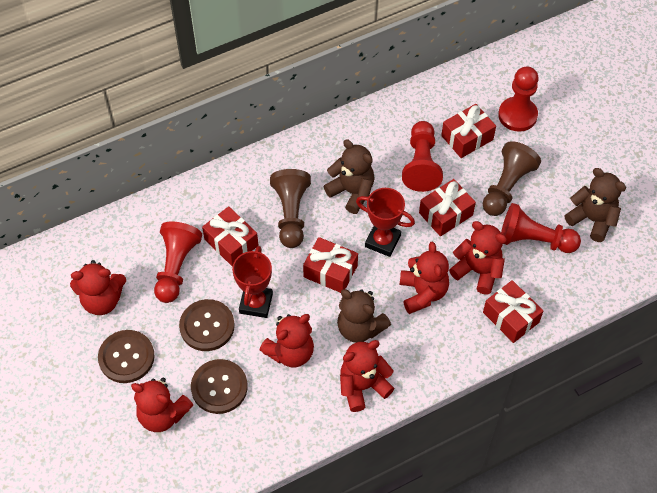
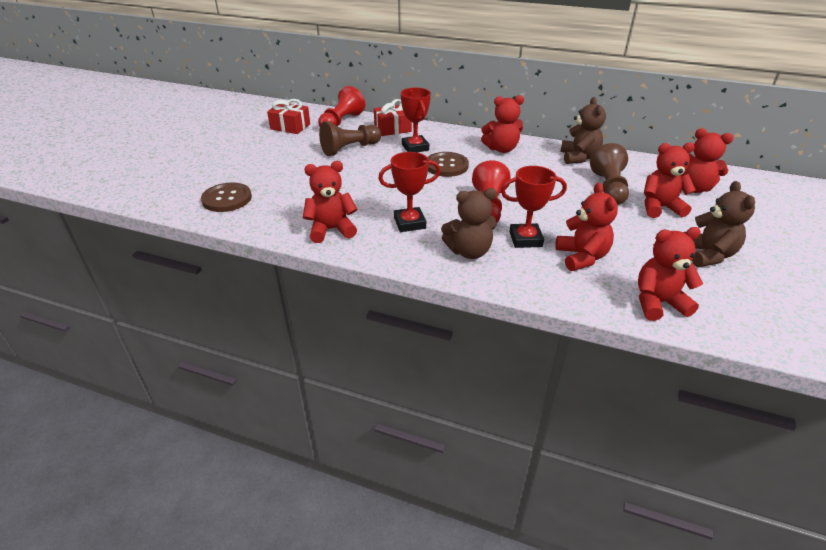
brown button: 3 -> 2
red gift: 5 -> 2
red pawn: 4 -> 2
red trophy: 2 -> 3

